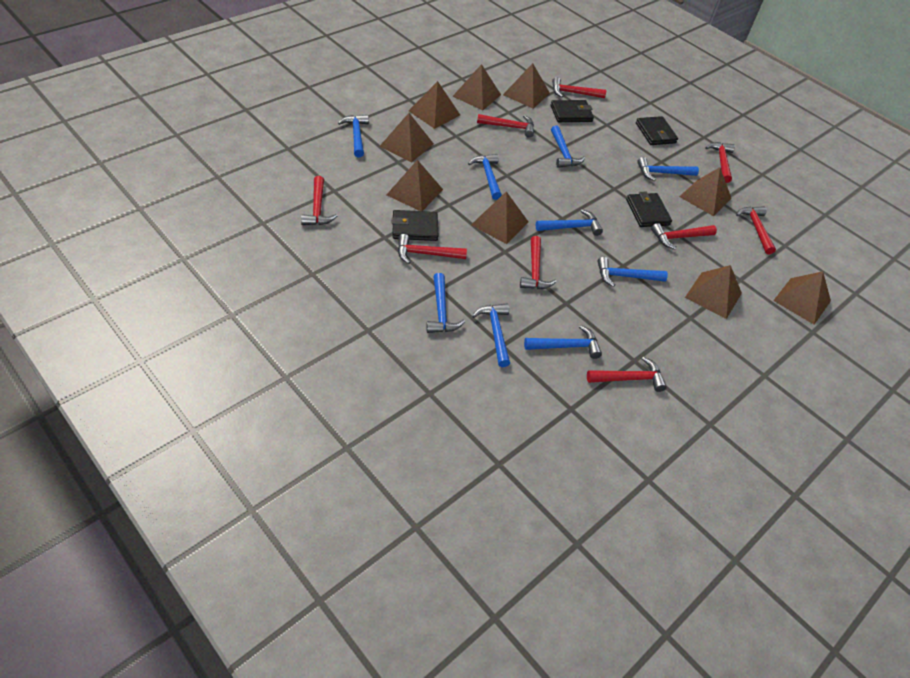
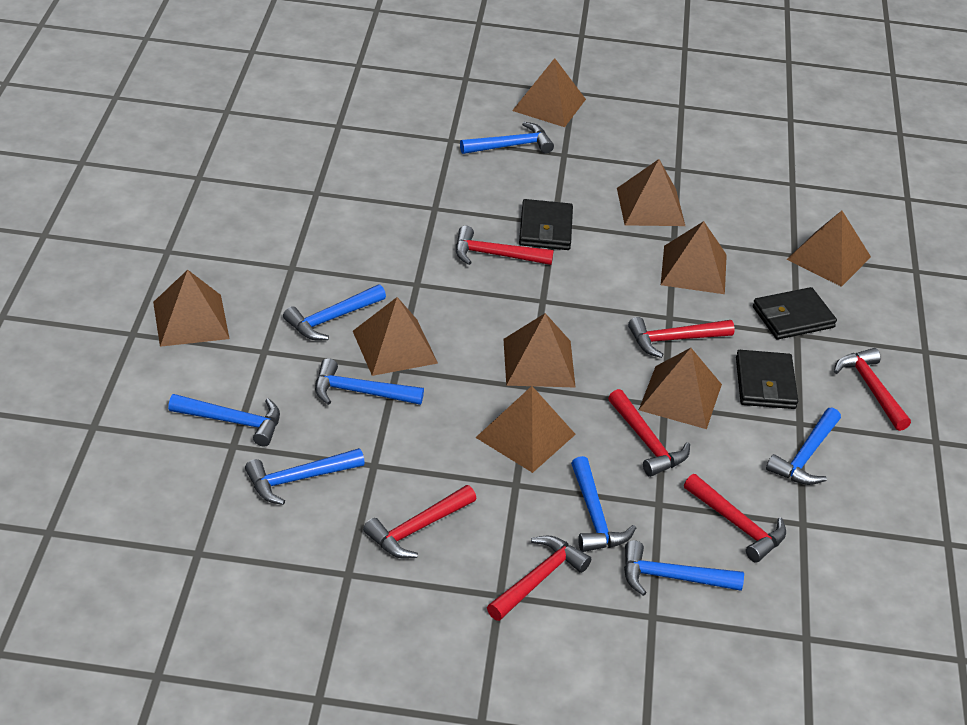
black wallet: 4 -> 3
blue hammer: 9 -> 8
red hammer: 9 -> 7

